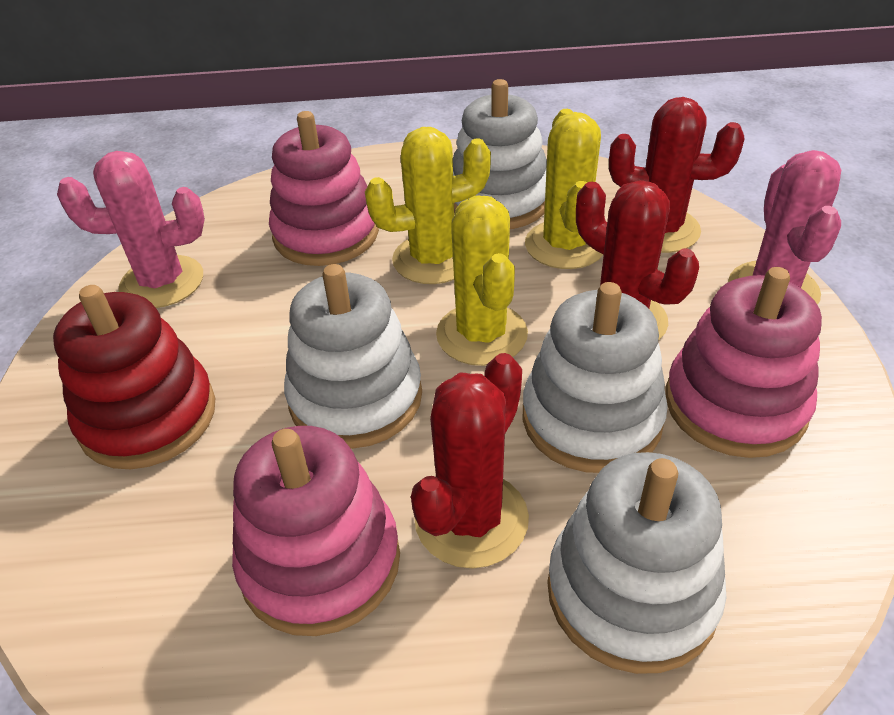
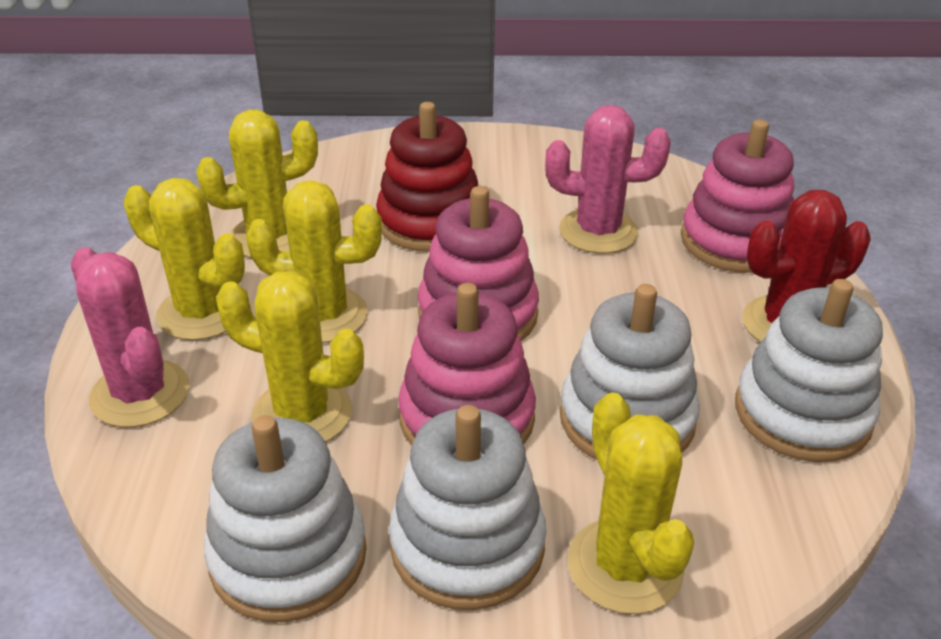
red cactus: 3 -> 1
yellow cactus: 3 -> 5

